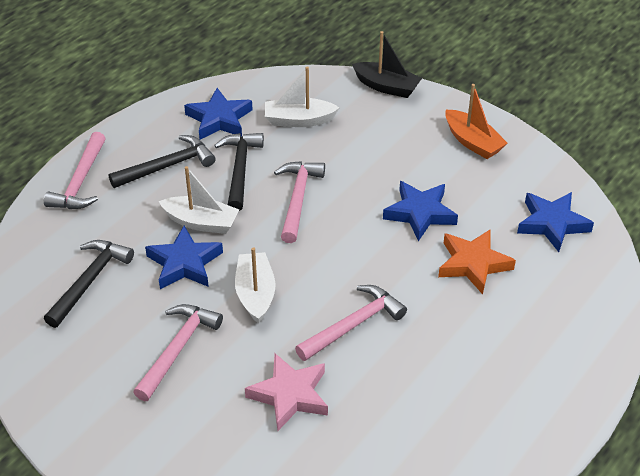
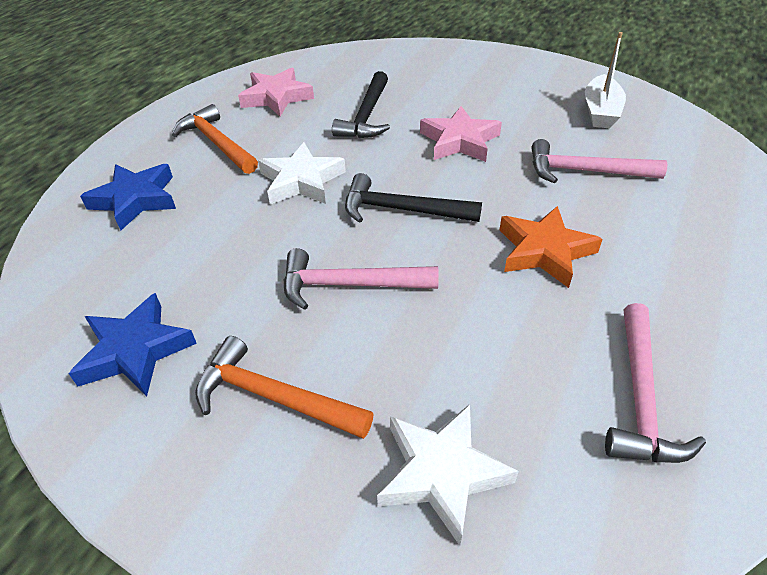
black boat: 1 -> 0
black hammer: 3 -> 2
blue star: 4 -> 2
orange boat: 1 -> 0
orange hammer: 0 -> 2
pink hammer: 4 -> 3
pink star: 1 -> 2
white boat: 3 -> 1
white star: 0 -> 2

